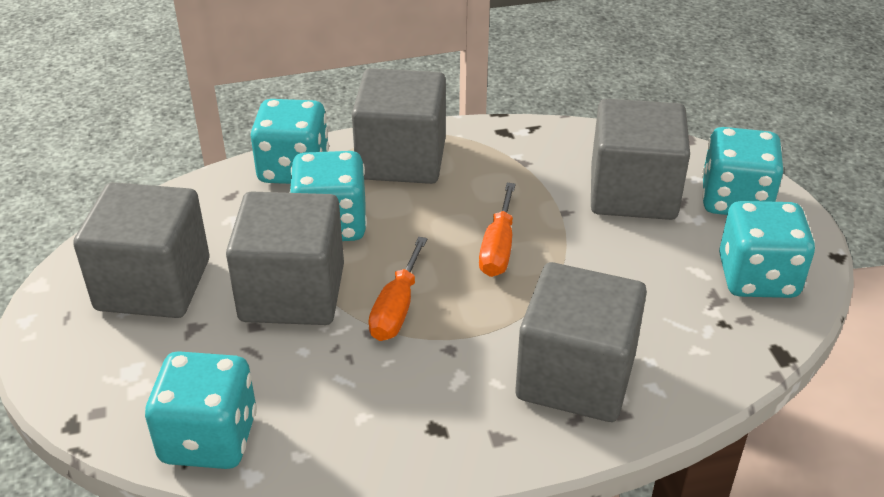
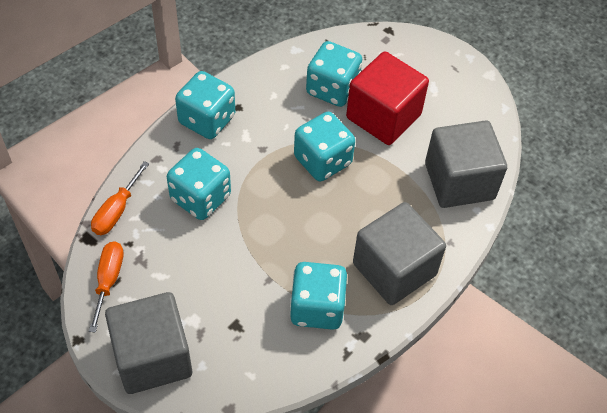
grey cube: 5 -> 3
red cube: 0 -> 1

